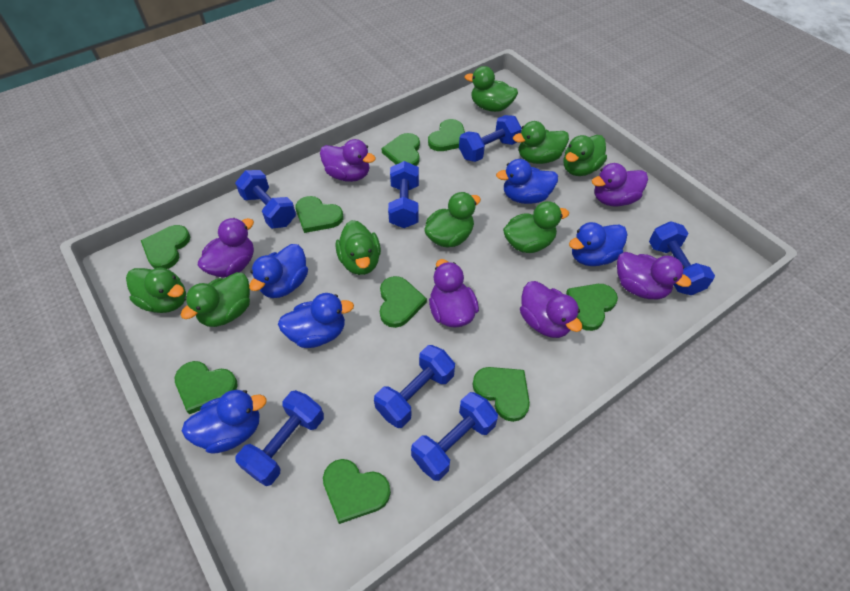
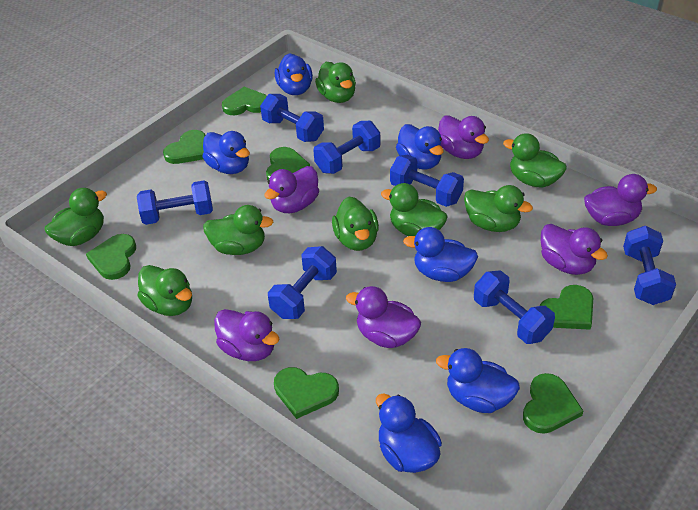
blue duck: 5 -> 6
green heart: 9 -> 7

